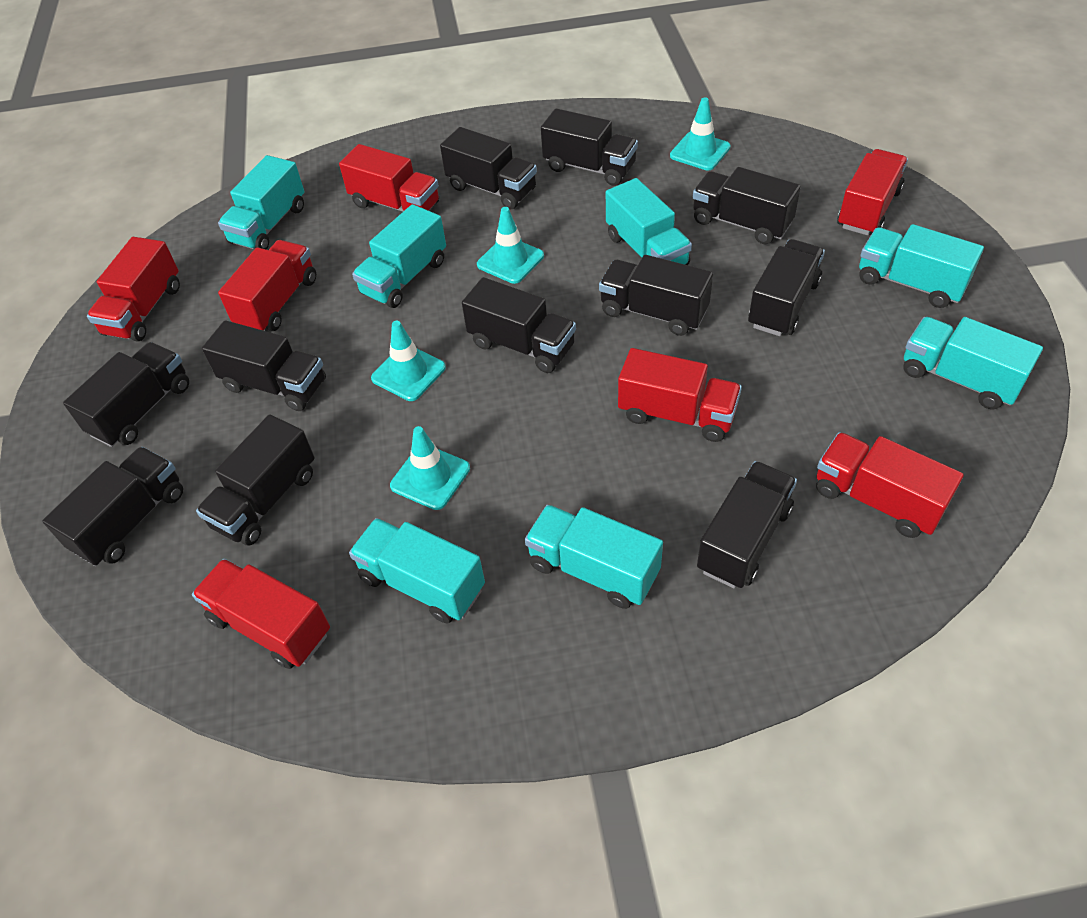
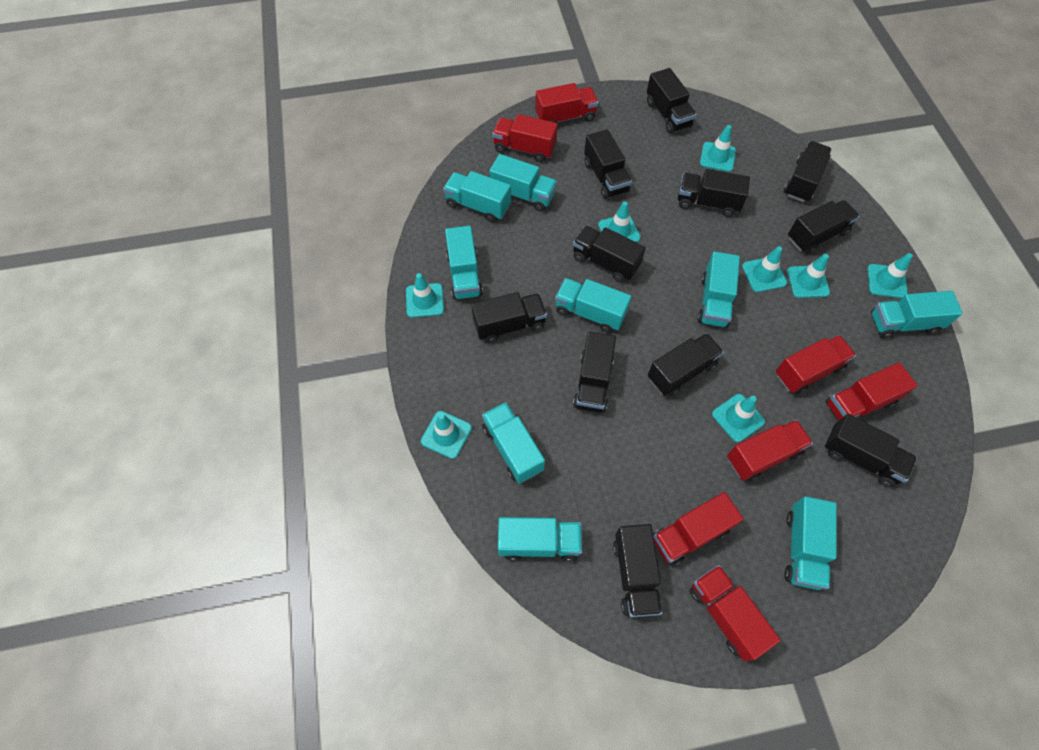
turquoise traffic cone: 4 -> 8
turquoise truck: 7 -> 9

